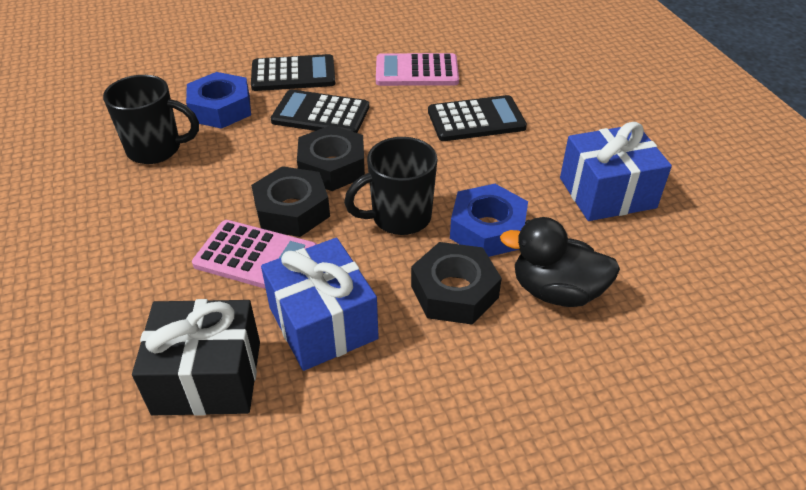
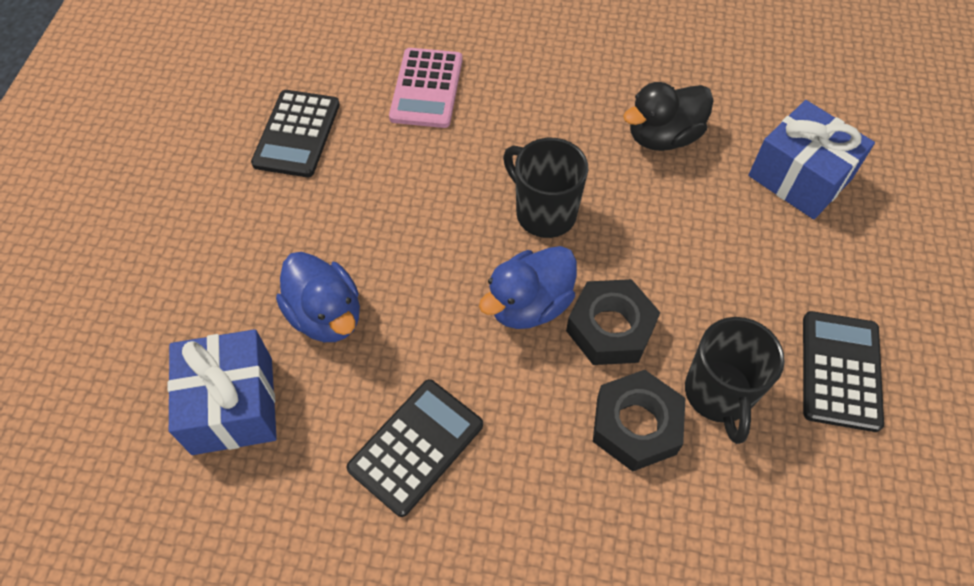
black gift: 1 -> 0
black nut: 3 -> 2
blue duck: 0 -> 2
blue nut: 2 -> 0
pink calculator: 2 -> 1

